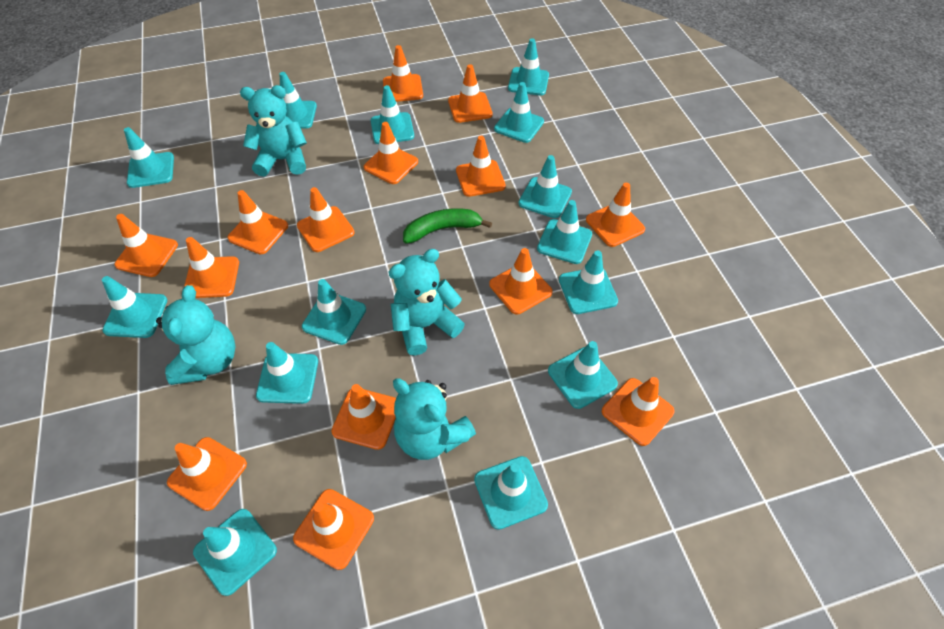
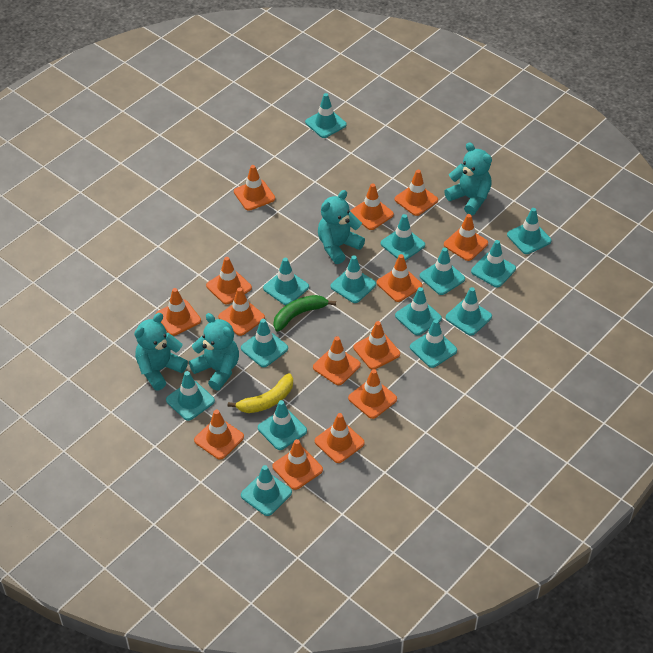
yellow banana: 0 -> 1

